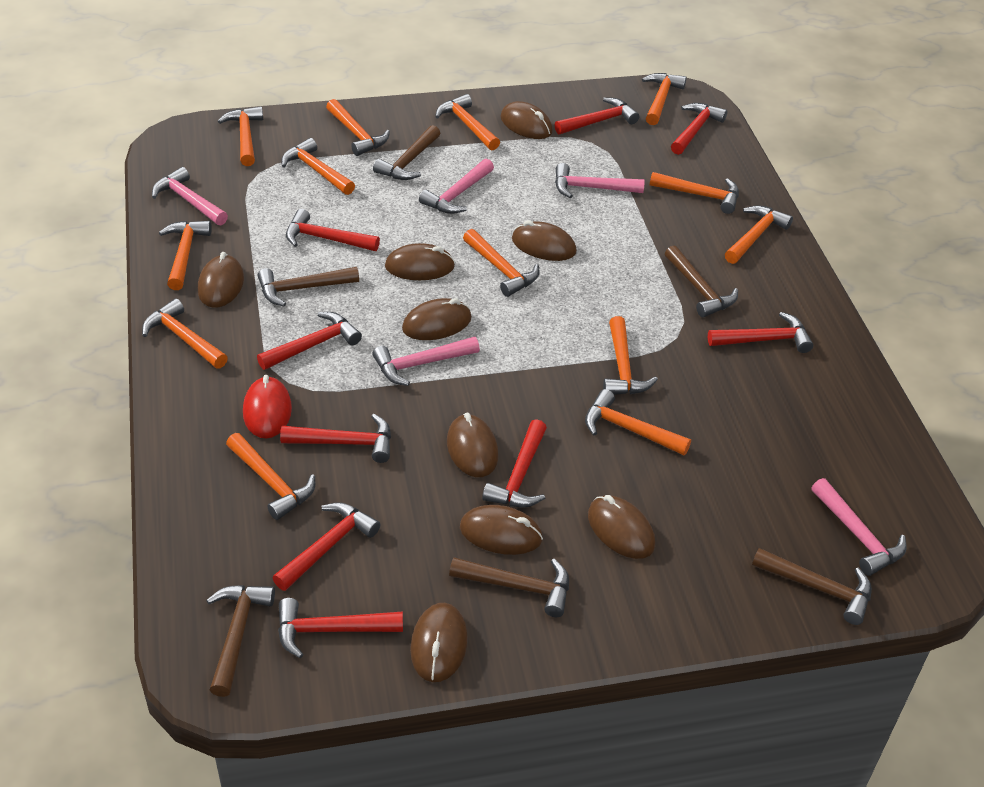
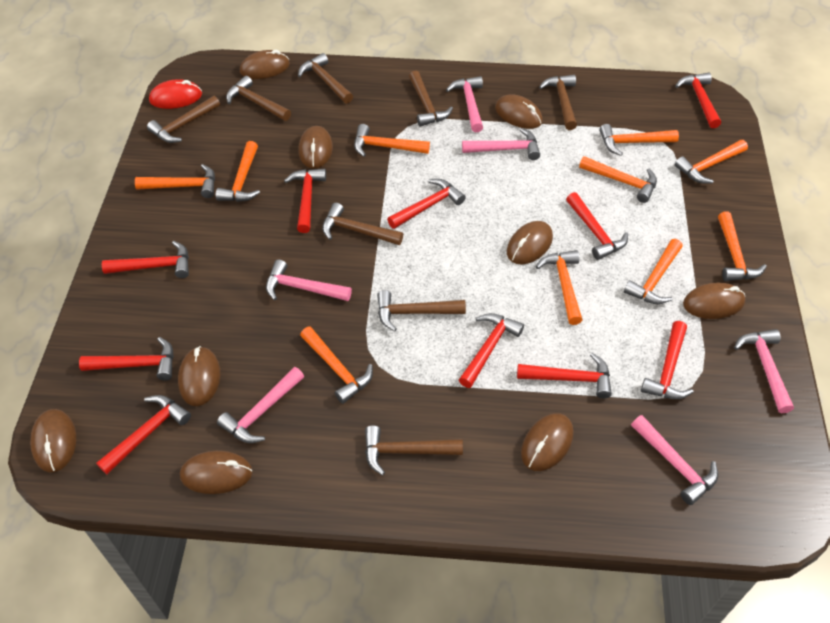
brown hammer: 6 -> 8
orange hammer: 13 -> 10
pink hammer: 5 -> 6
red hammer: 9 -> 10

